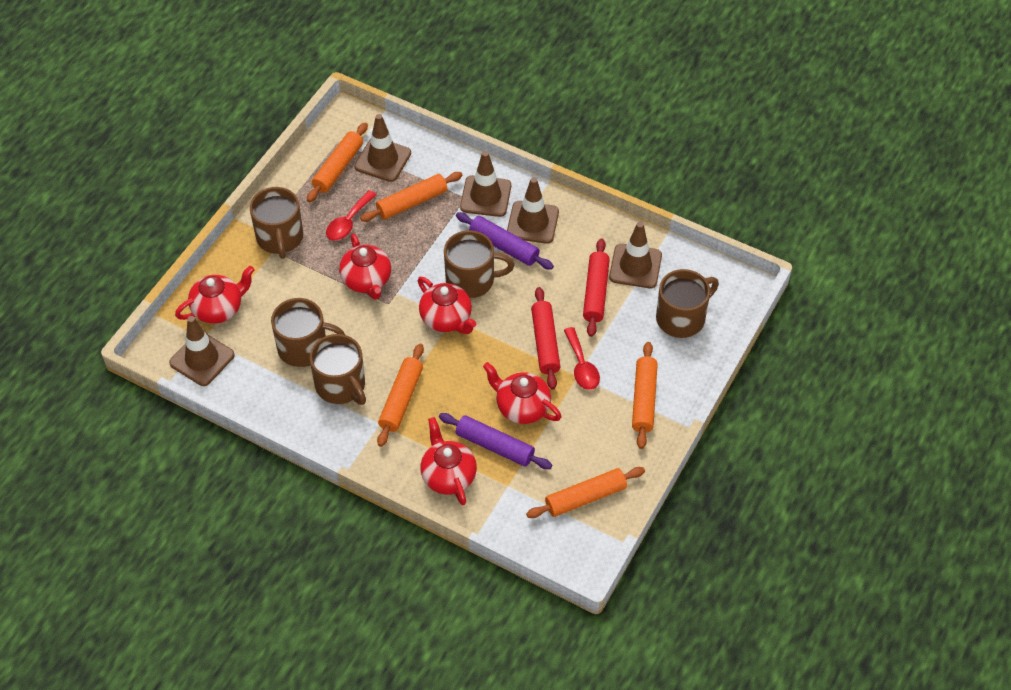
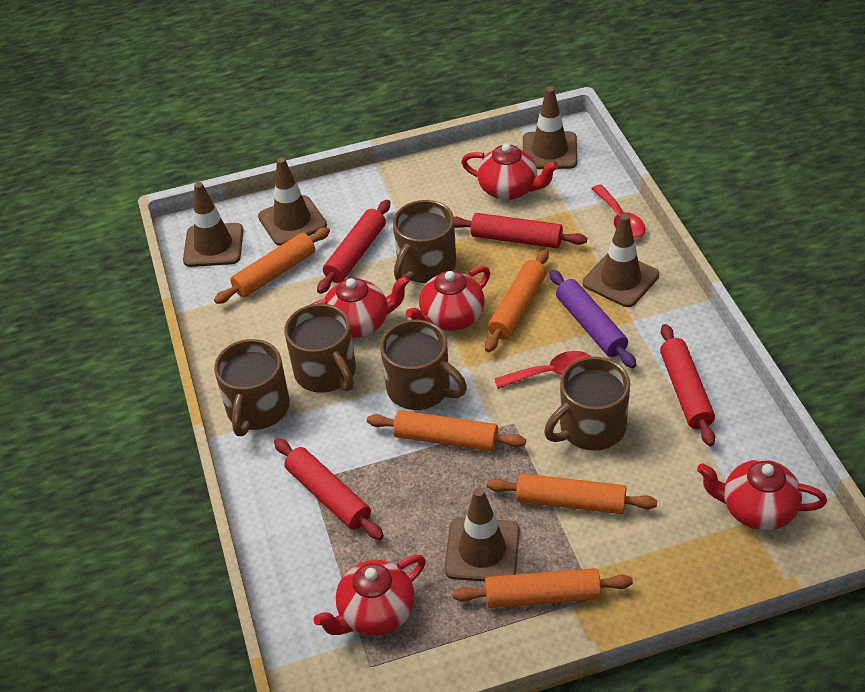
purple rolling pin: 2 -> 1
red rolling pin: 2 -> 4

